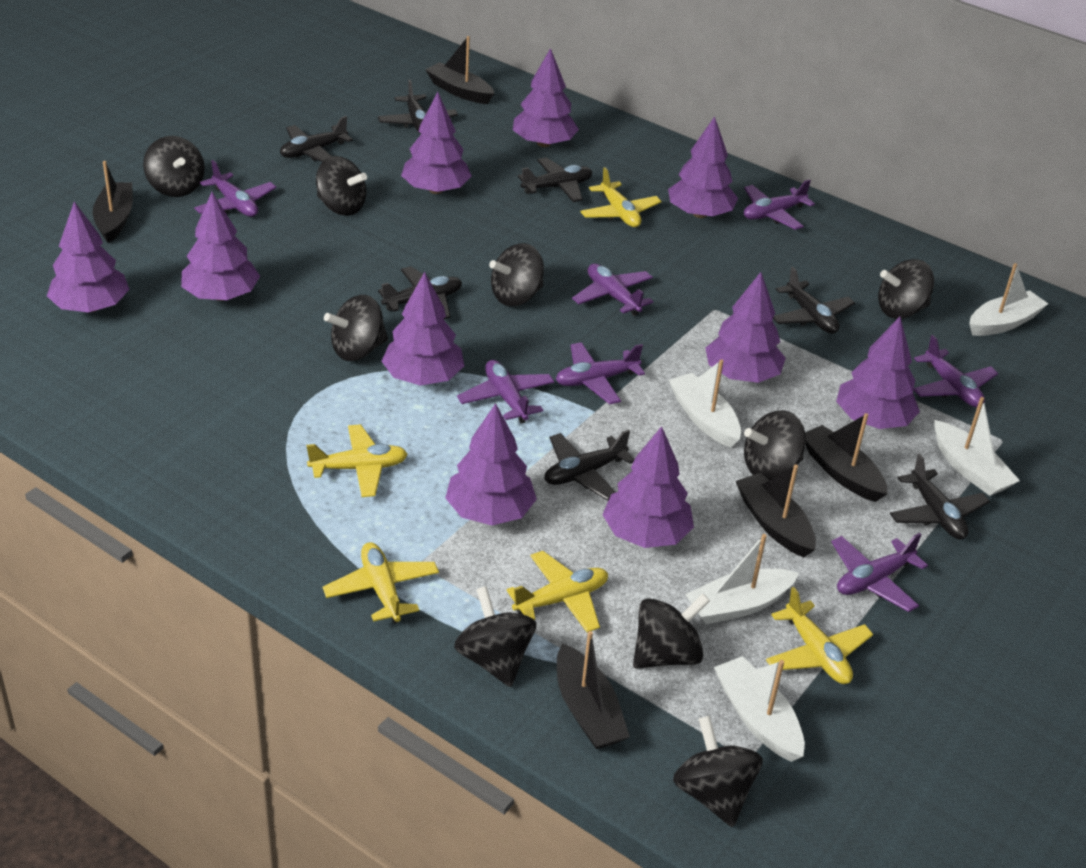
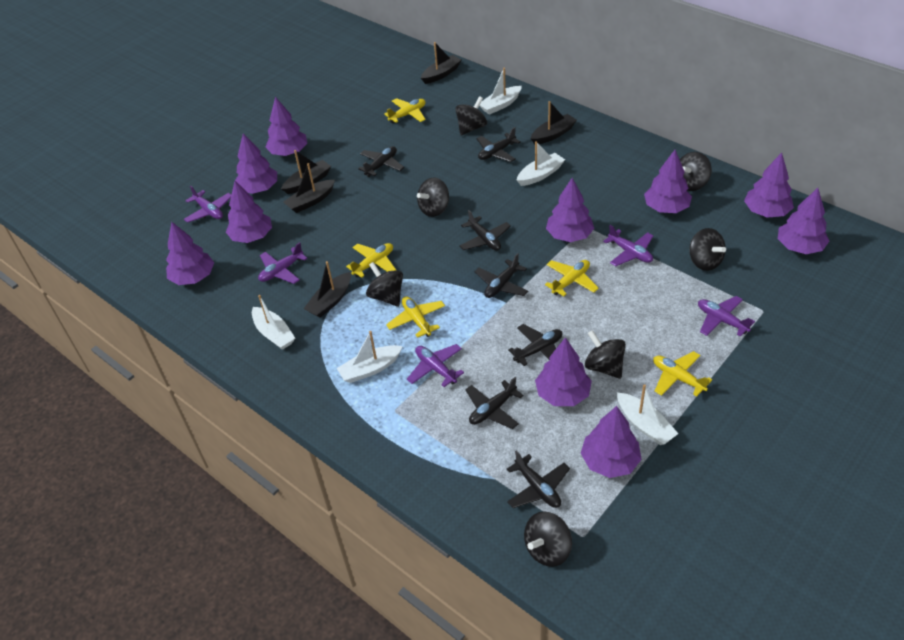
black spinning top: 9 -> 7
purple plane: 7 -> 5

